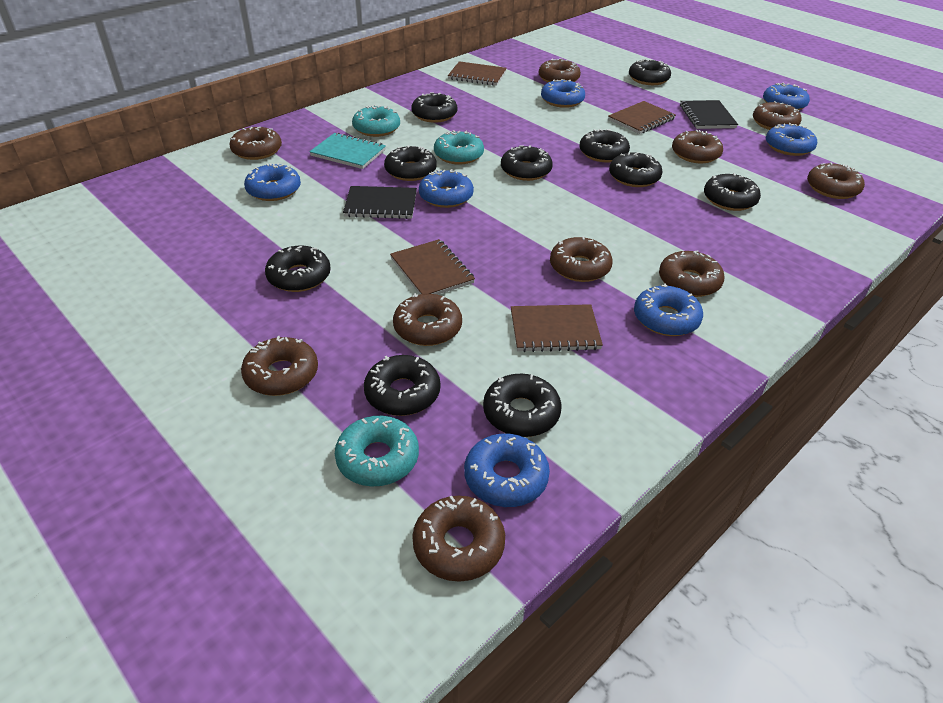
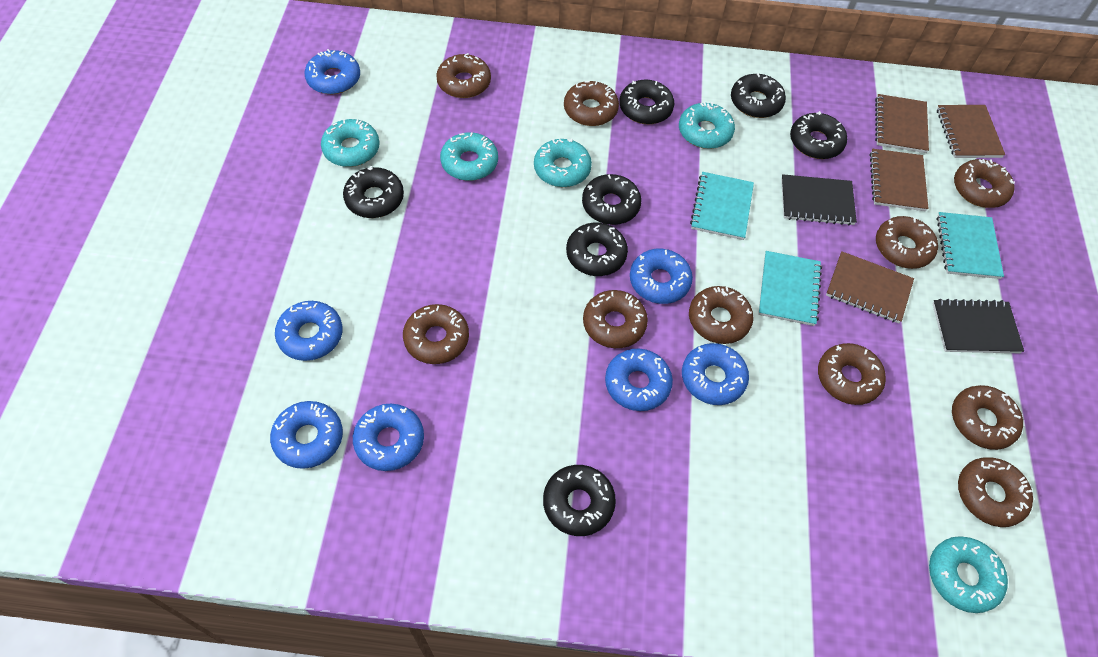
black donut: 10 -> 7
turquoise donut: 3 -> 5
turquoise notebook: 1 -> 3

